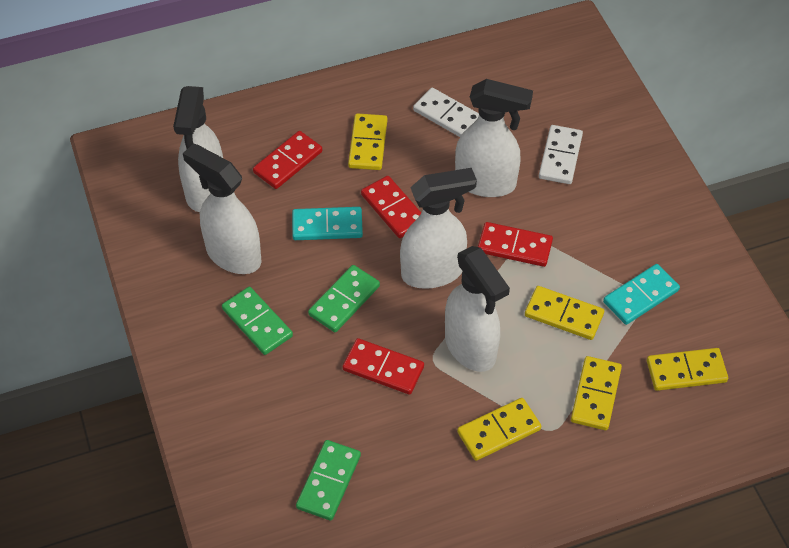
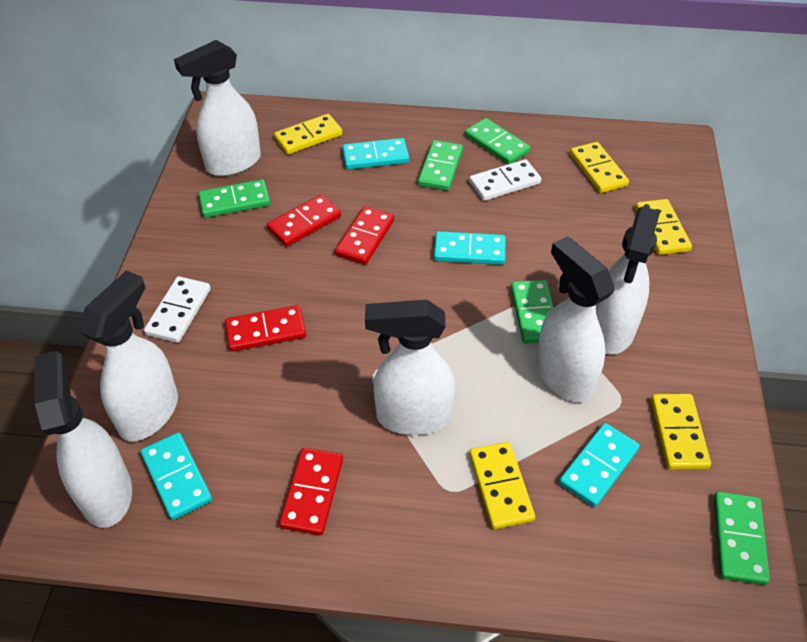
green domino: 3 -> 5
turquoise domino: 2 -> 4
white spray bottle: 5 -> 6

